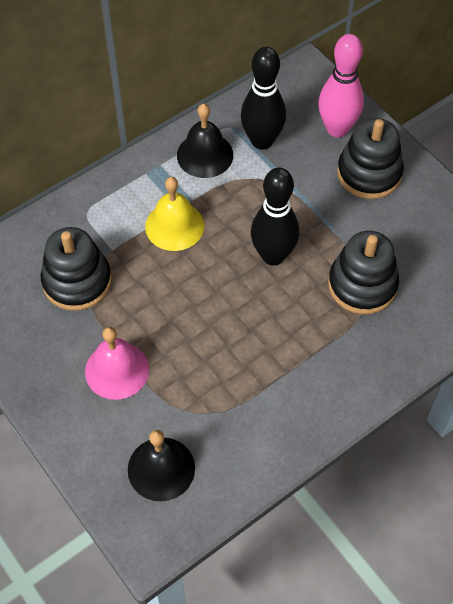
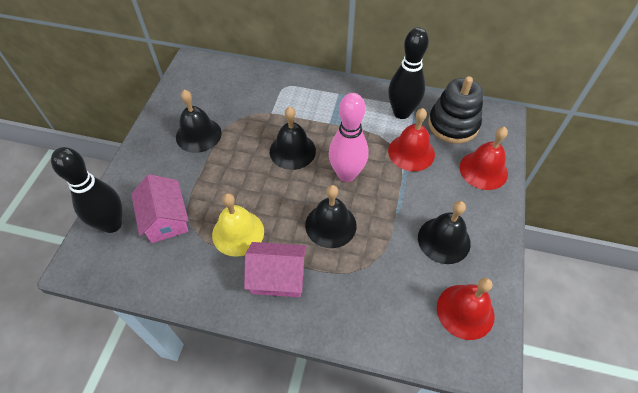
black bell: 2 -> 4
black stacking toy: 3 -> 1
pink bell: 1 -> 0
pink house: 0 -> 2
red bell: 0 -> 3

